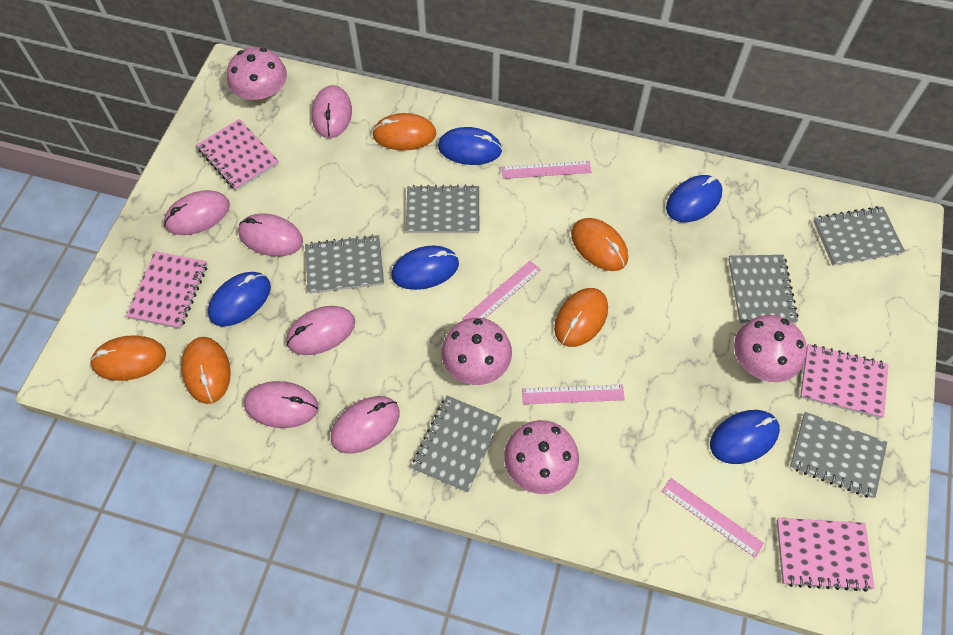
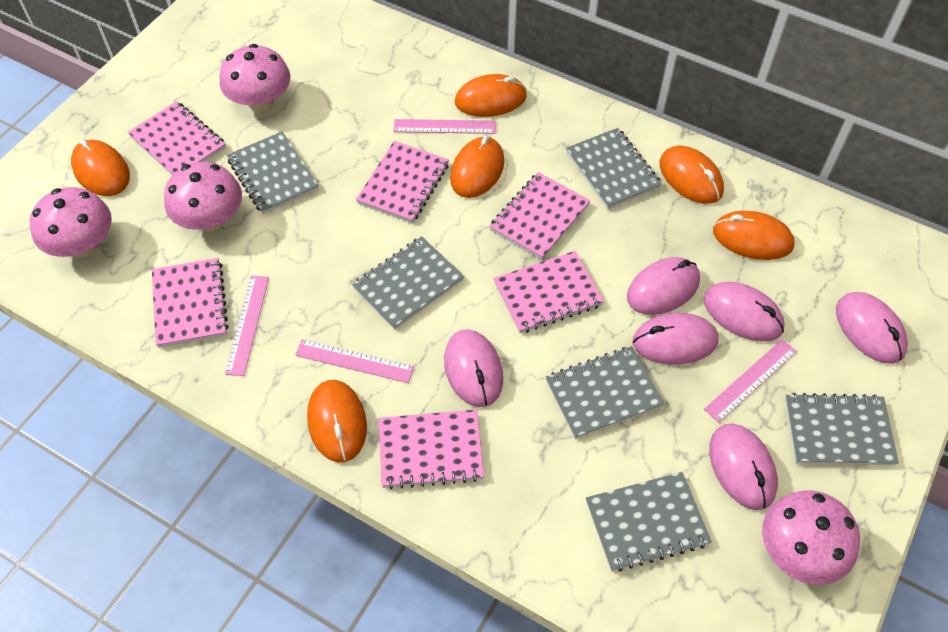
blue mouse: 5 -> 0
orange mouse: 5 -> 6
pink notebook: 4 -> 6

